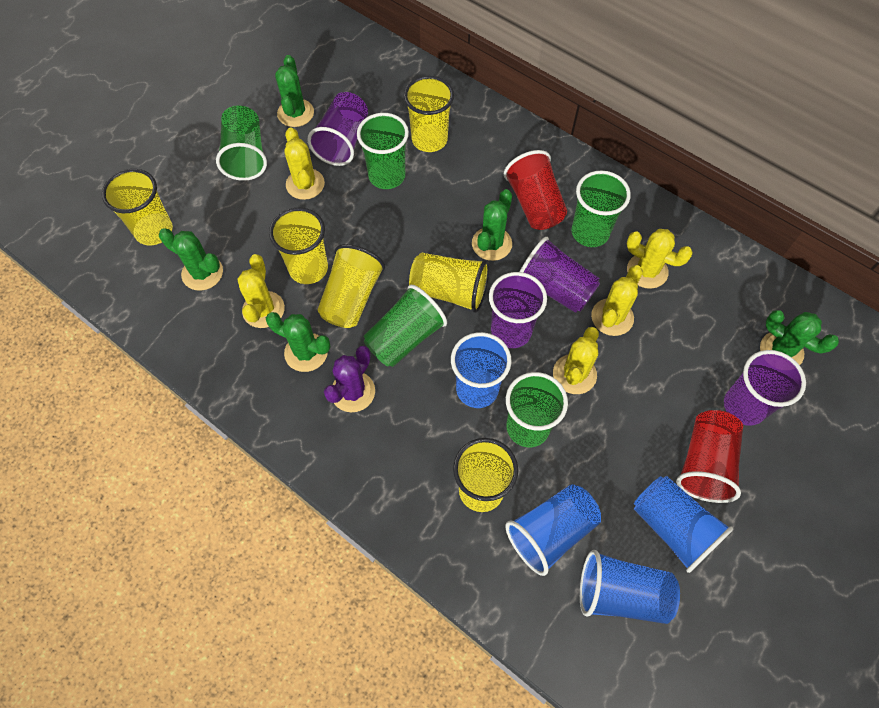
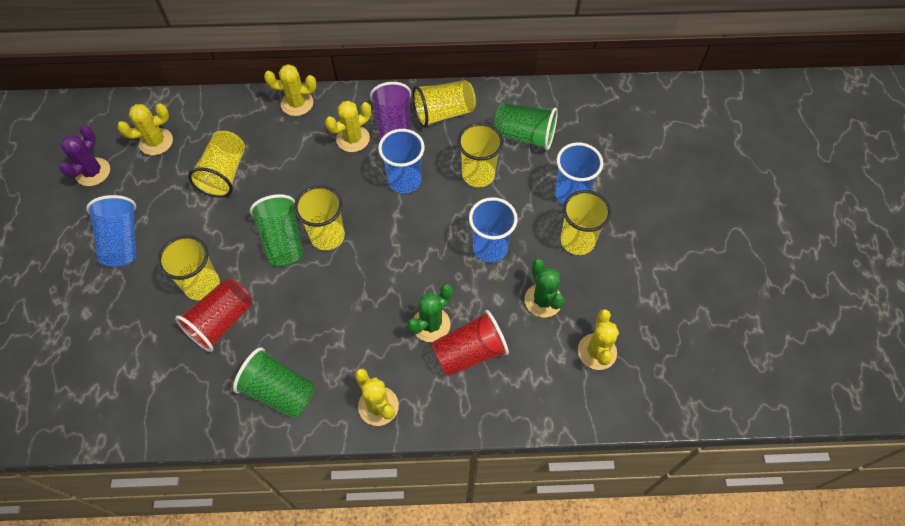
green cactus: 5 -> 2
green cup: 5 -> 3
purple cup: 4 -> 1

